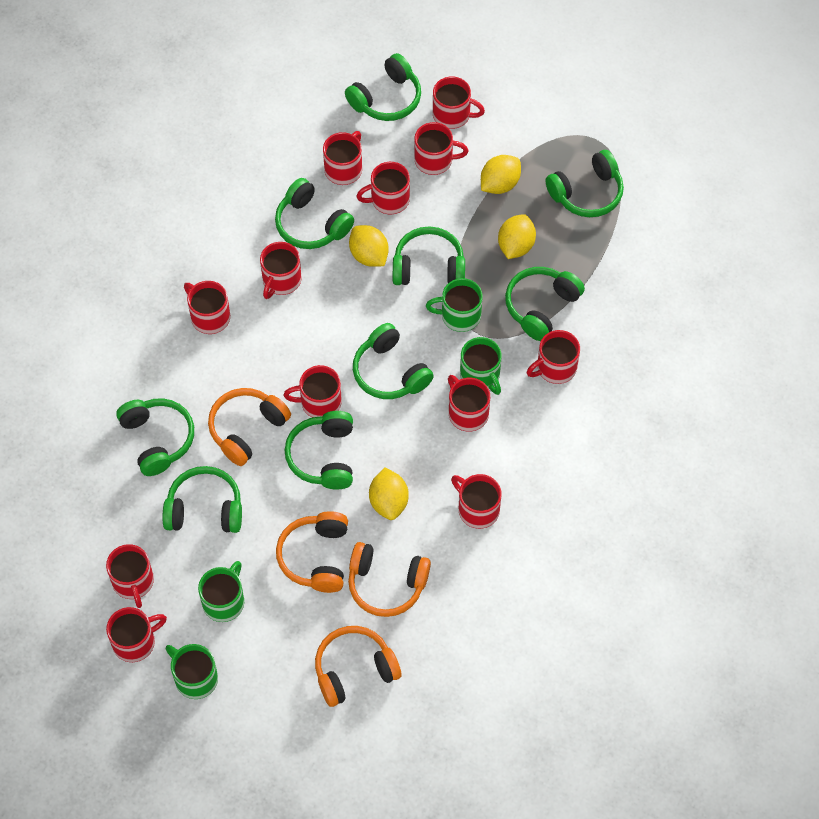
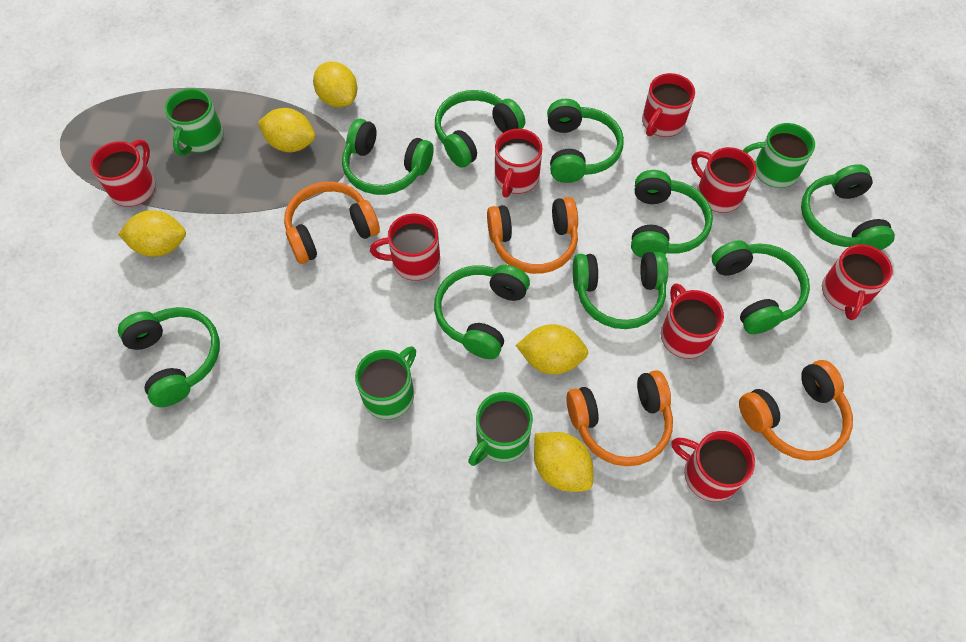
red mug: 12 -> 8
yellow lemon: 4 -> 5

